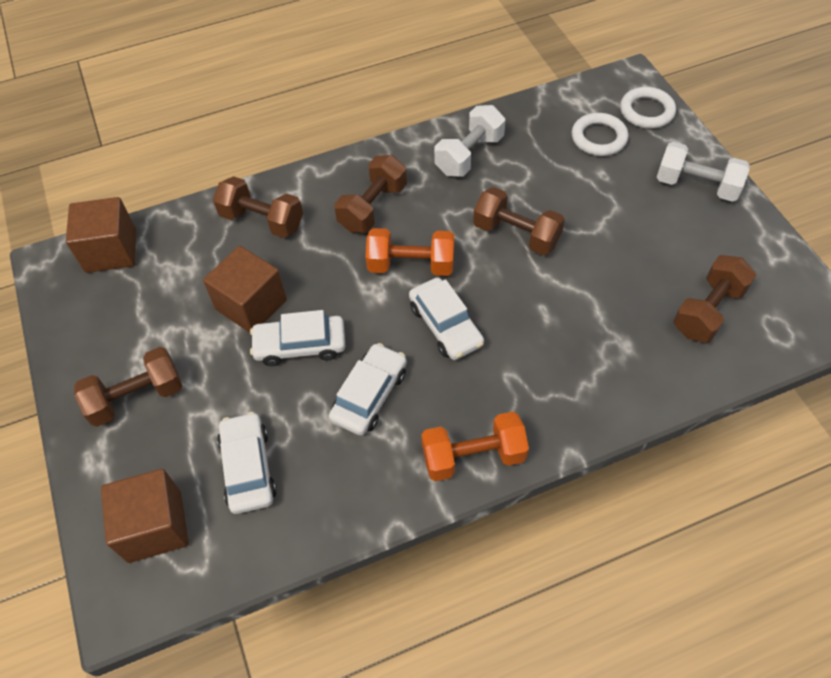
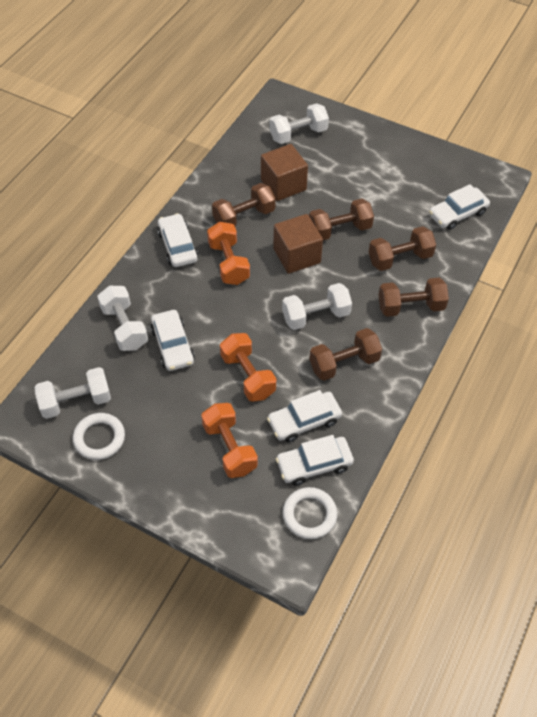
brown cube: 3 -> 2
orange dumbbell: 2 -> 3
white car: 4 -> 5
white dumbbell: 2 -> 4

